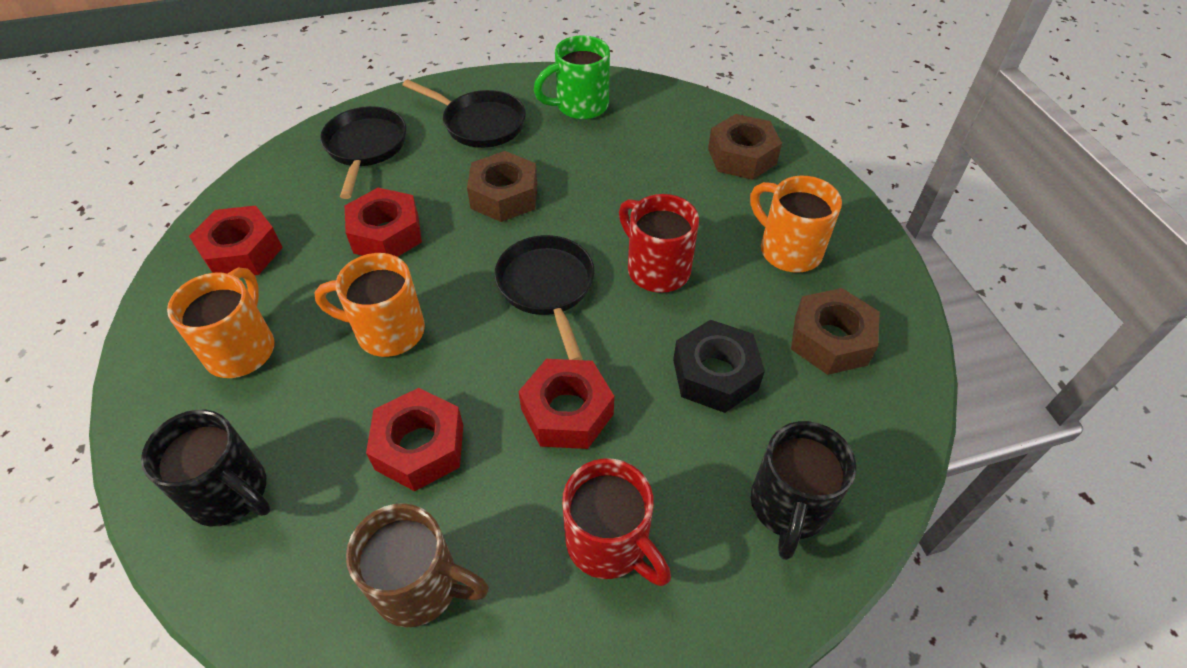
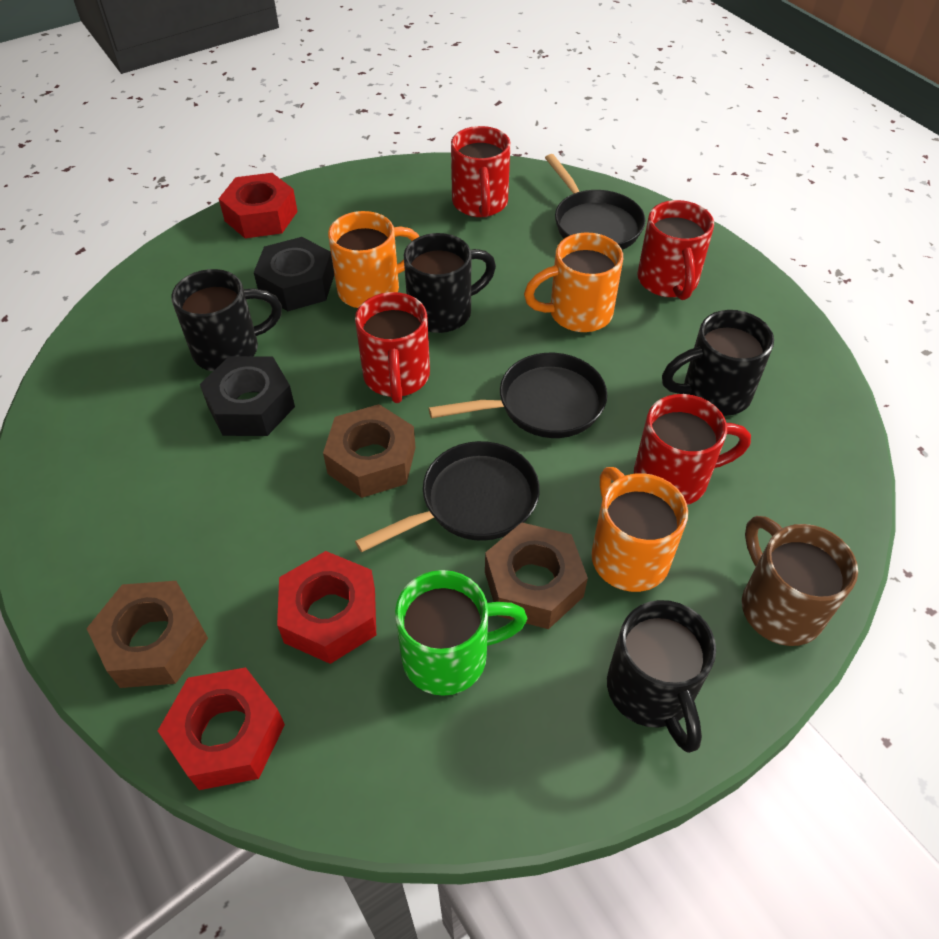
black mug: 2 -> 4
black nut: 1 -> 2
red mug: 2 -> 4
red nut: 4 -> 3

